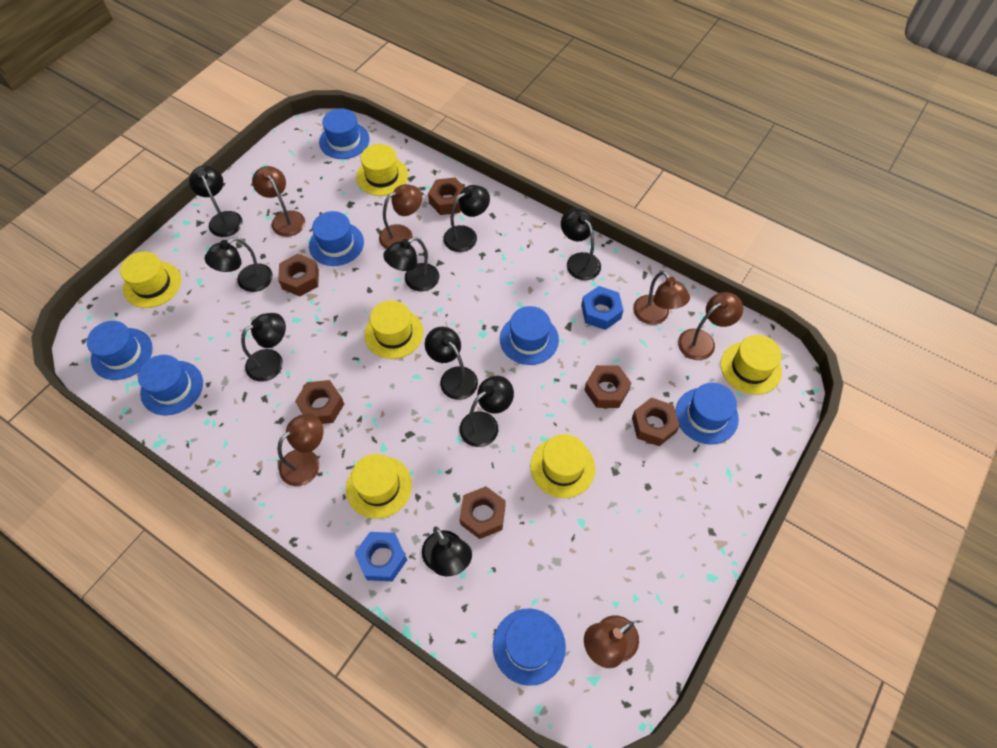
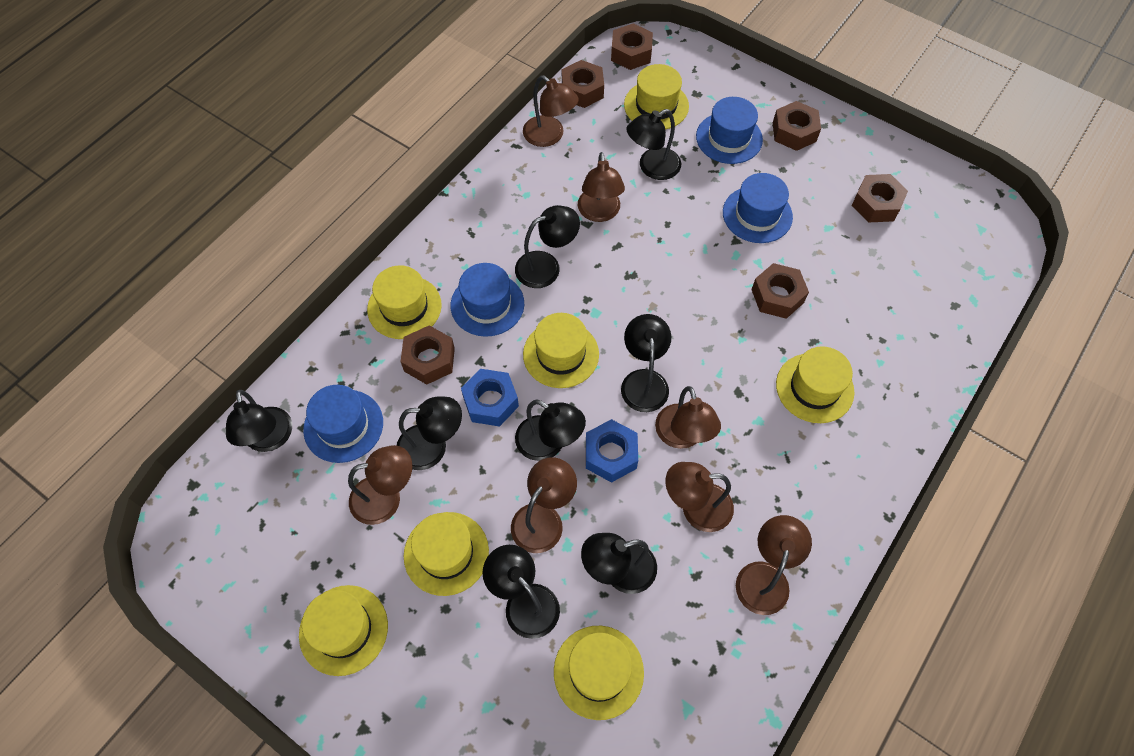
black lamp: 9 -> 8
blue hat: 7 -> 4
brown lamp: 6 -> 7
yellow hat: 6 -> 7

